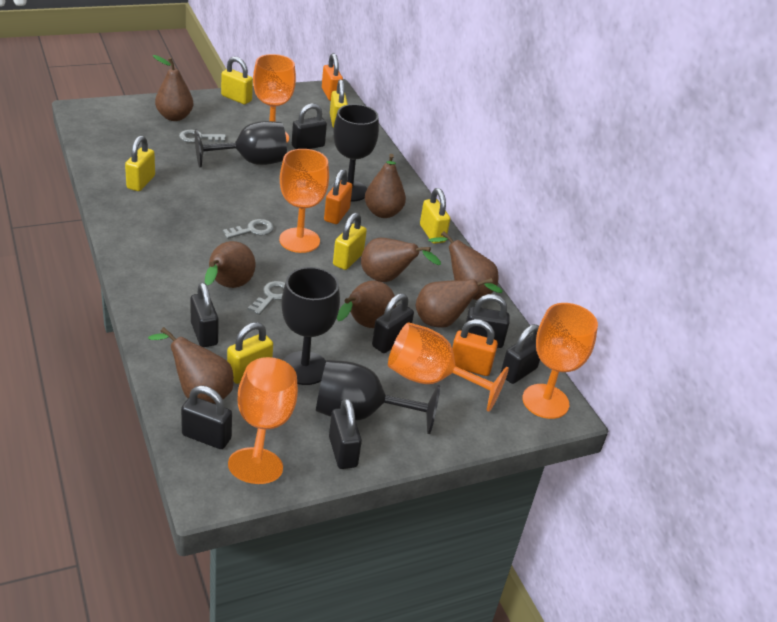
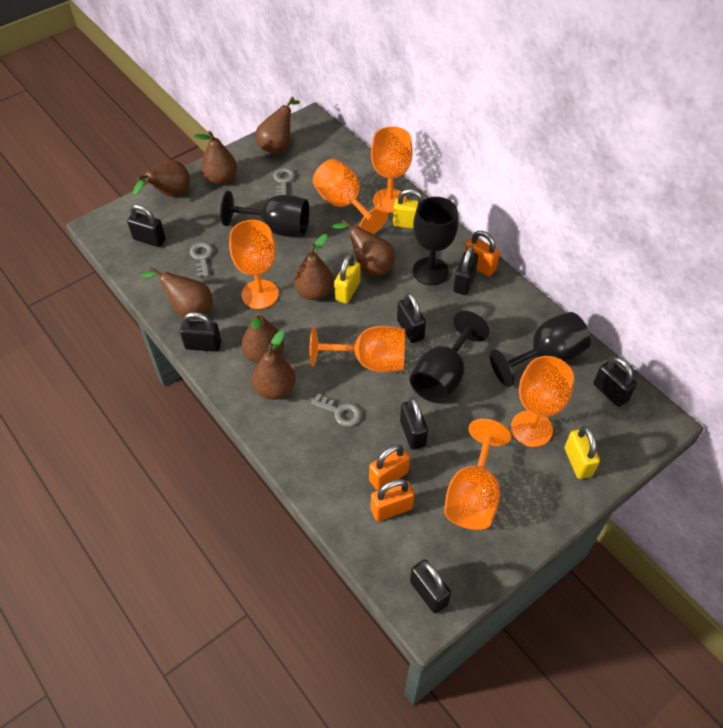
orange goblet: 5 -> 6
yellow padlock: 6 -> 3

